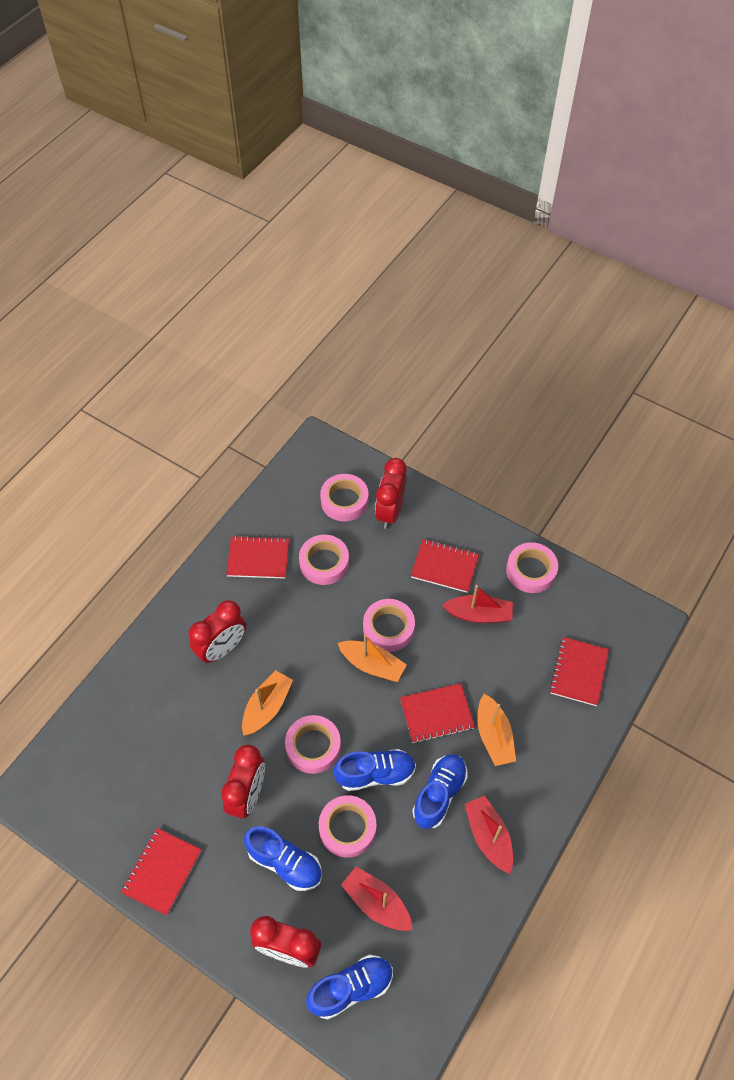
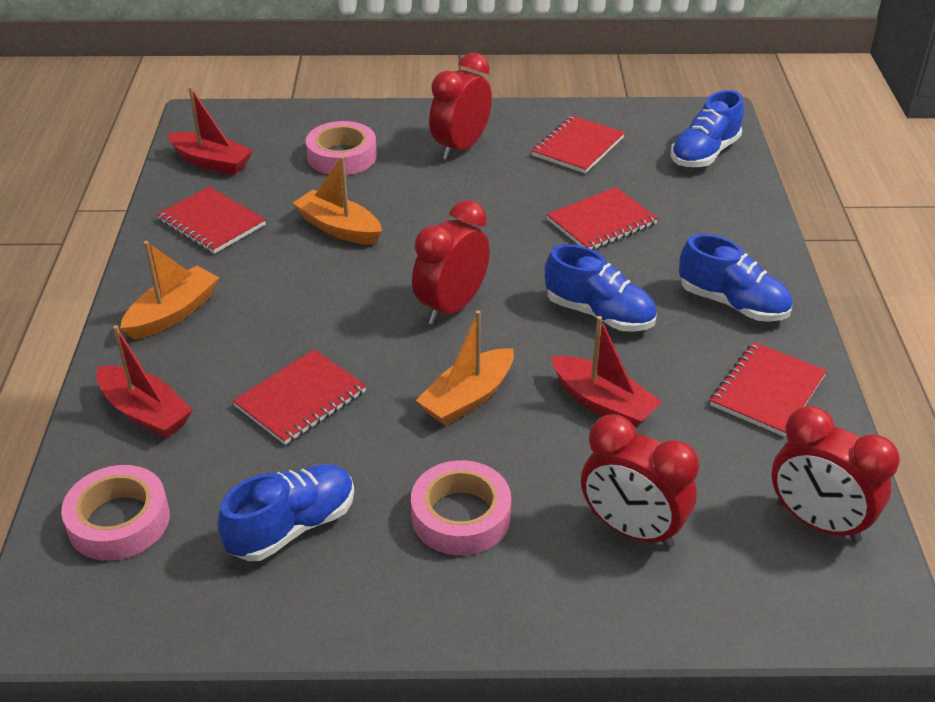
pink tape: 6 -> 3

